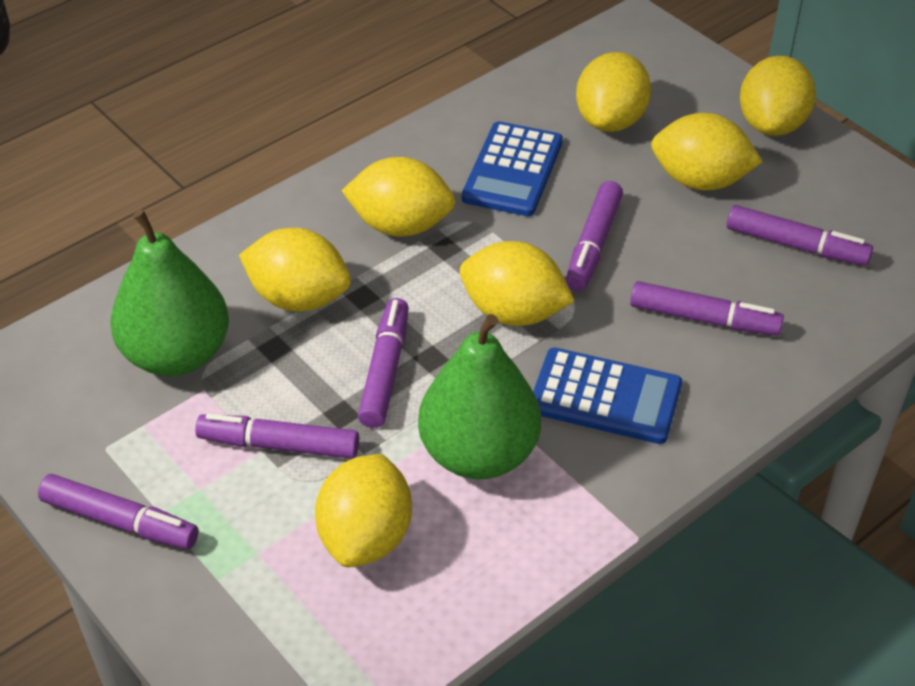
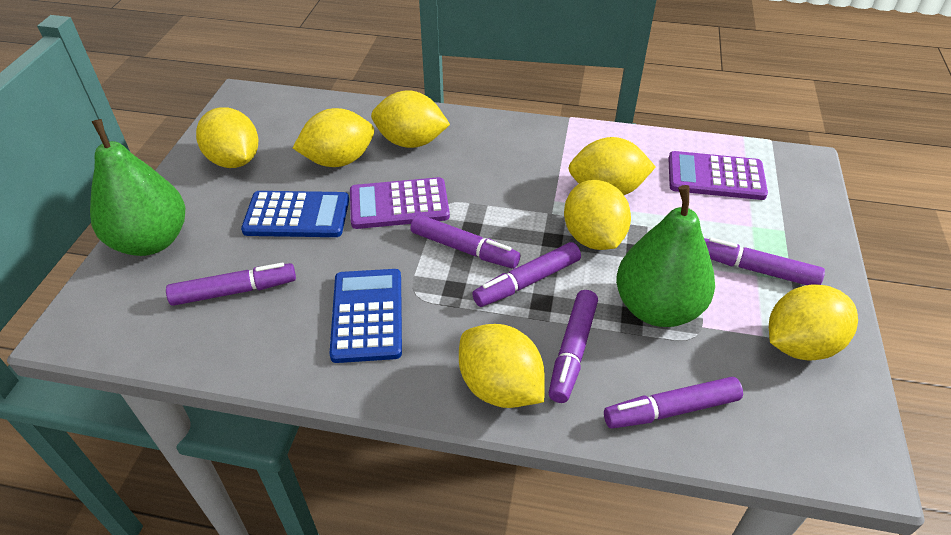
purple calculator: 0 -> 2

